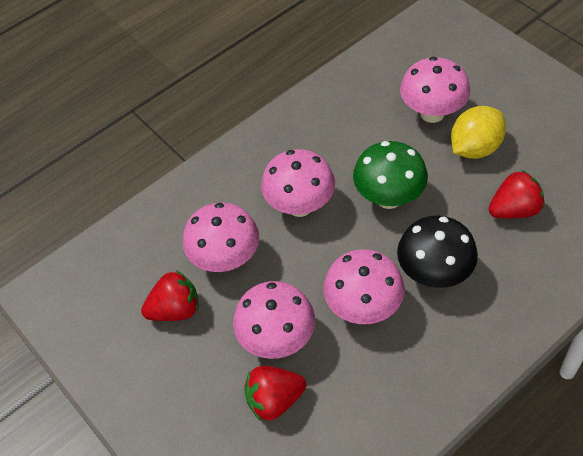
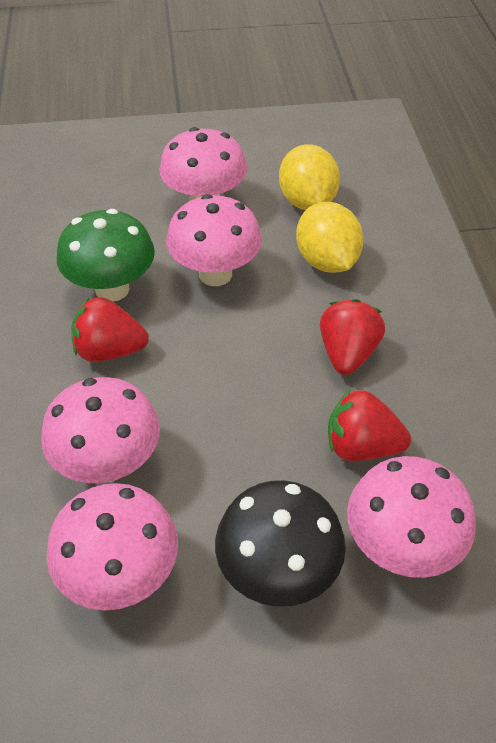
yellow lemon: 1 -> 2

